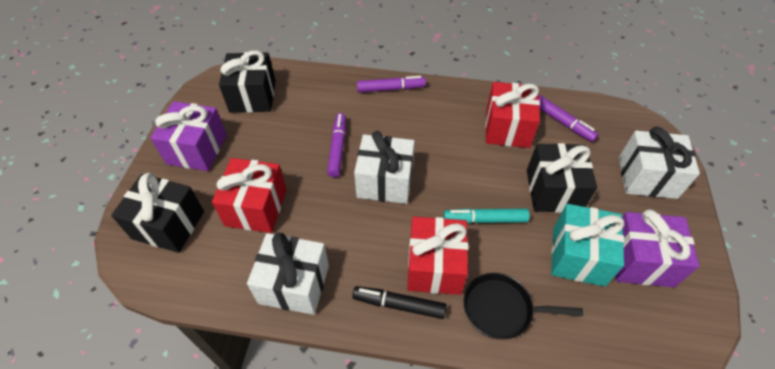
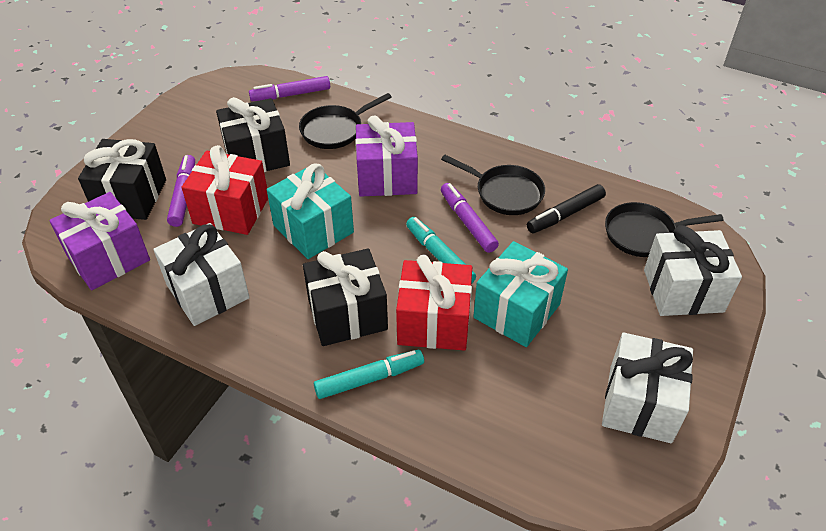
black pan: 1 -> 3
red gift: 3 -> 2
turquoise gift: 1 -> 2
turquoise marker: 1 -> 2

